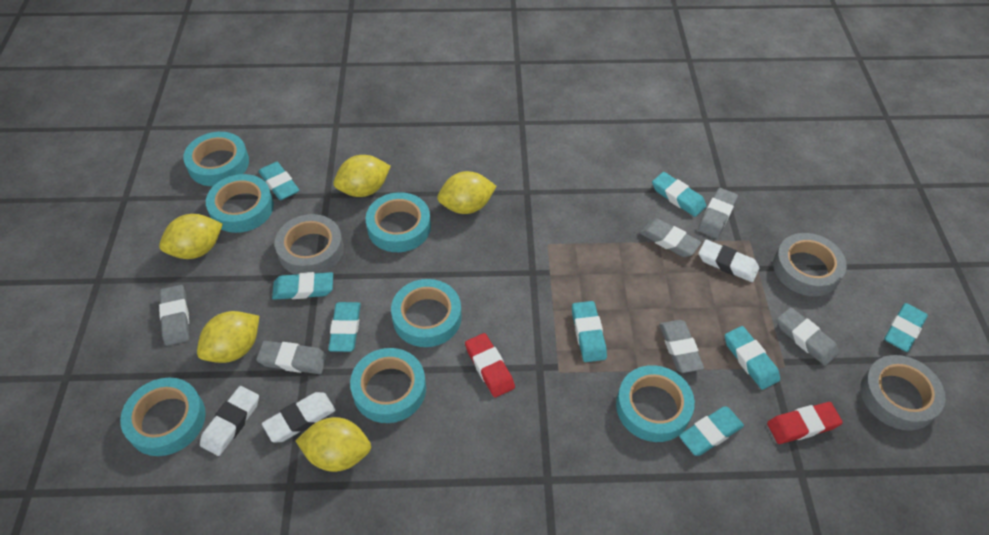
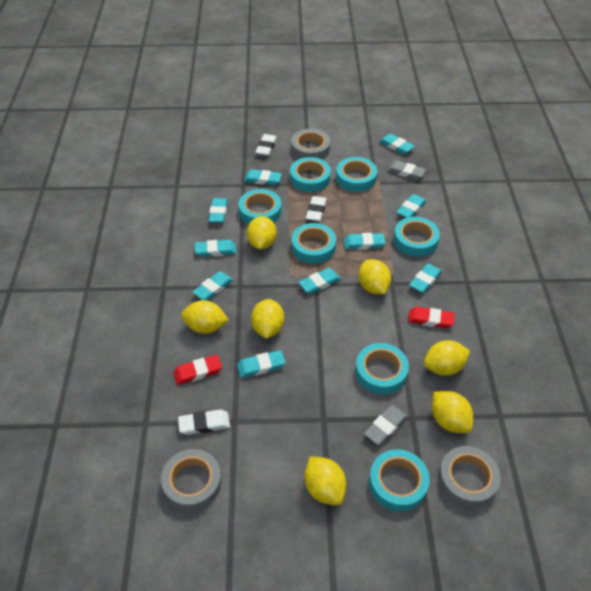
grey eraser: 6 -> 2
turquoise eraser: 8 -> 10
yellow lemon: 5 -> 7

